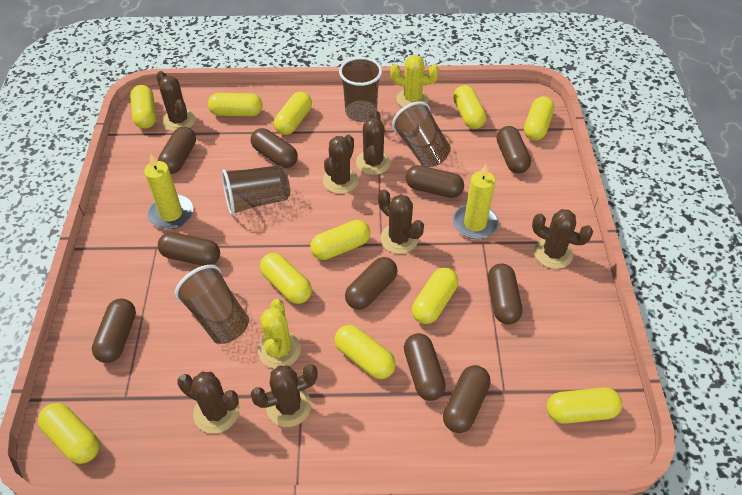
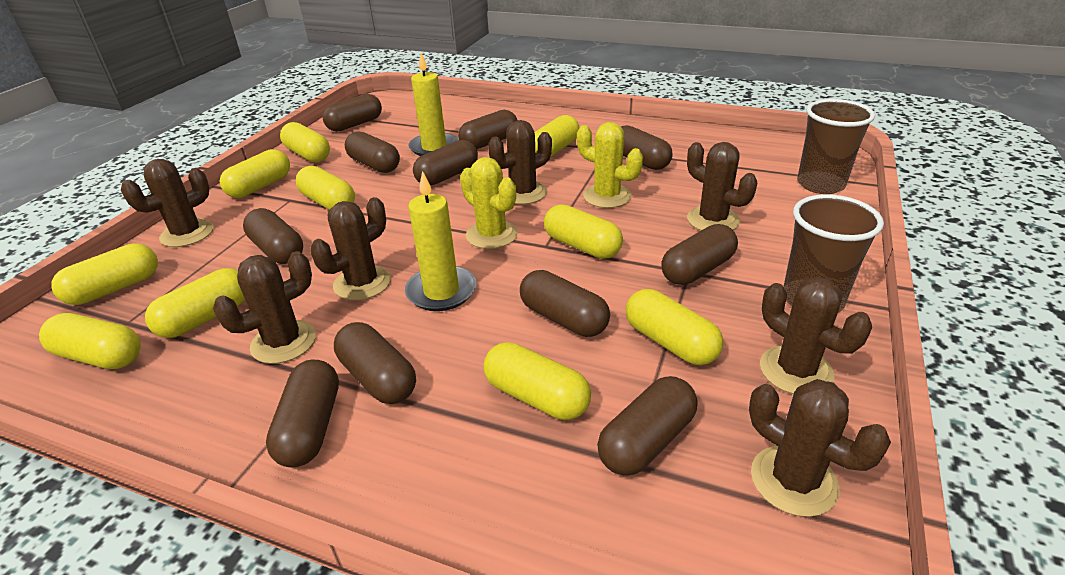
brown capsule: 10 -> 11
brown cup: 4 -> 2
yellow capsule: 11 -> 10

